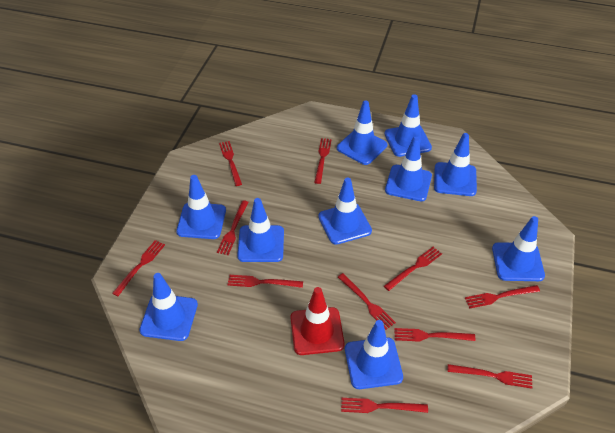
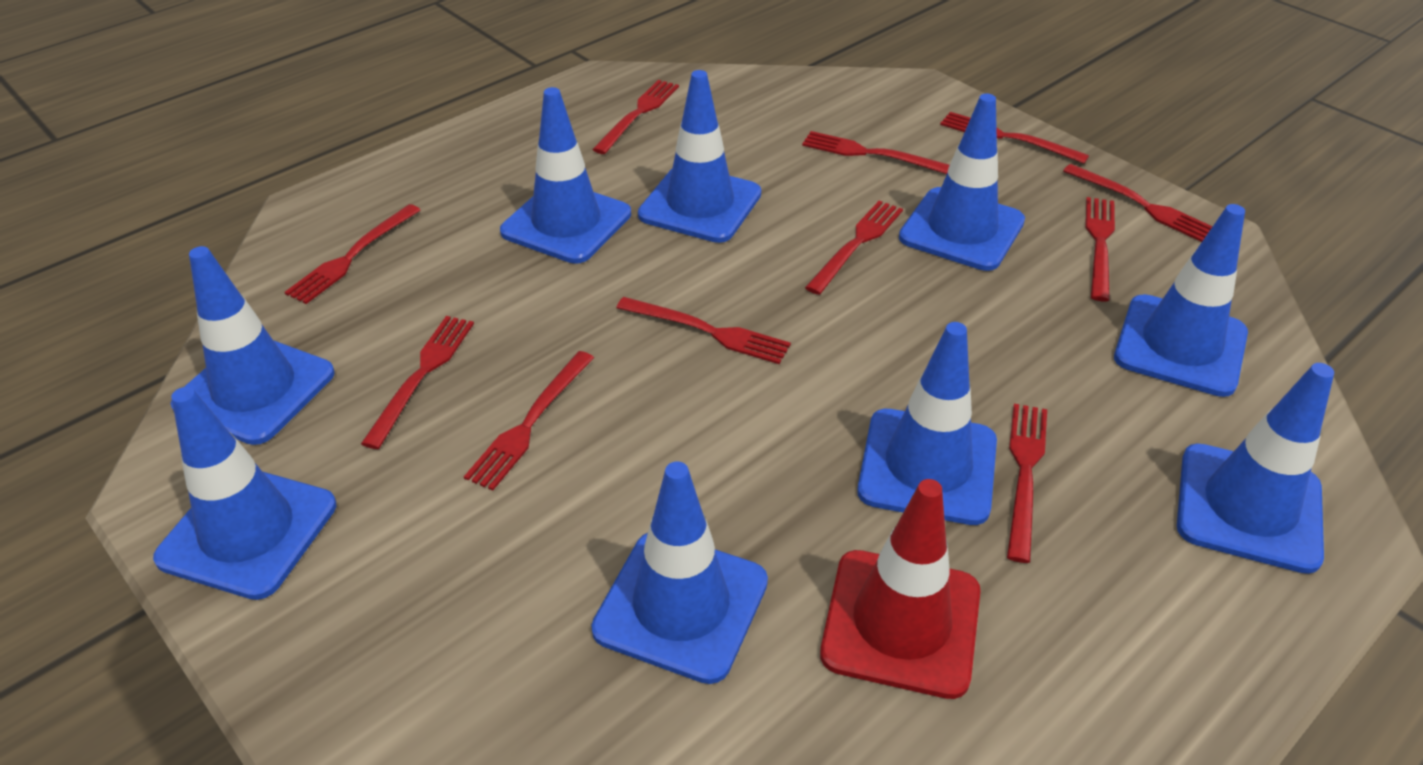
blue traffic cone: 10 -> 9

